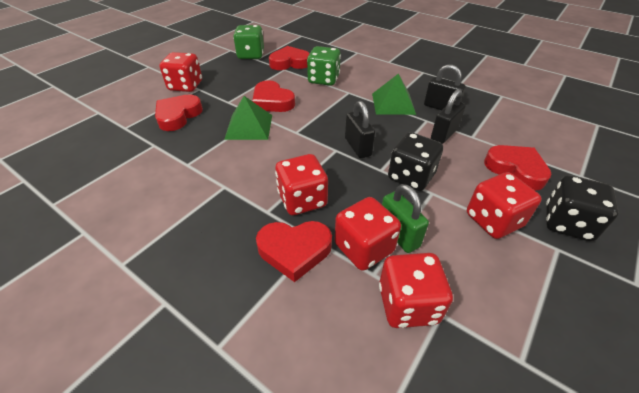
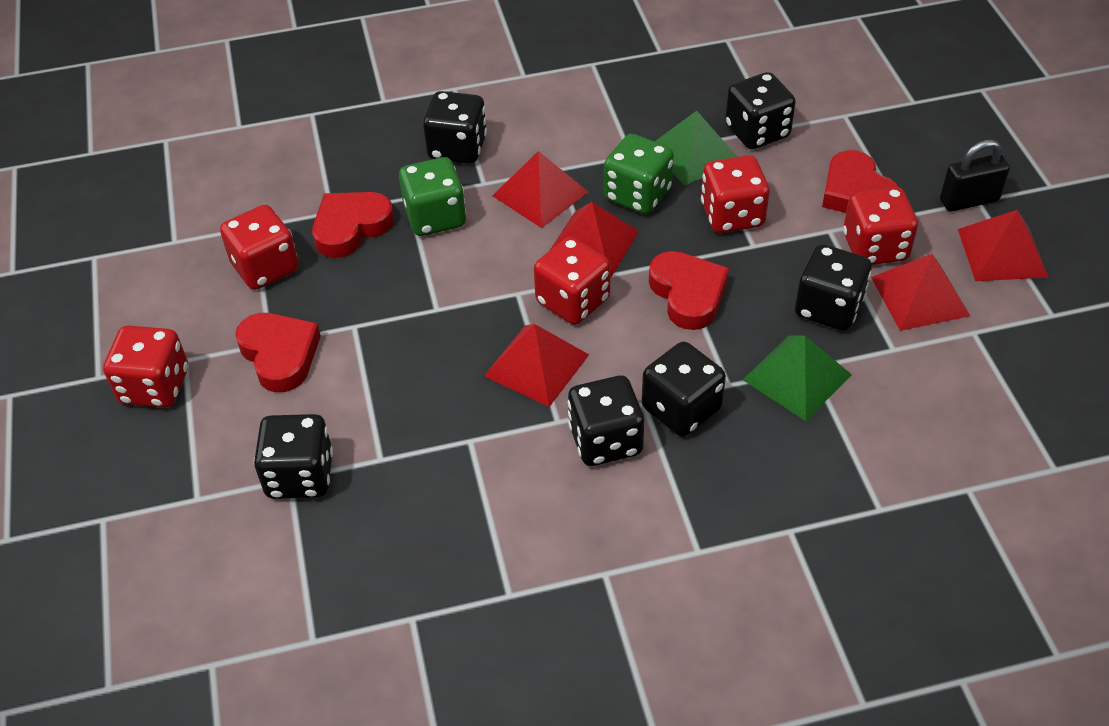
black dice: 2 -> 6
black padlock: 3 -> 1
green padlock: 1 -> 0
red heart: 5 -> 4
red pyramid: 0 -> 5

